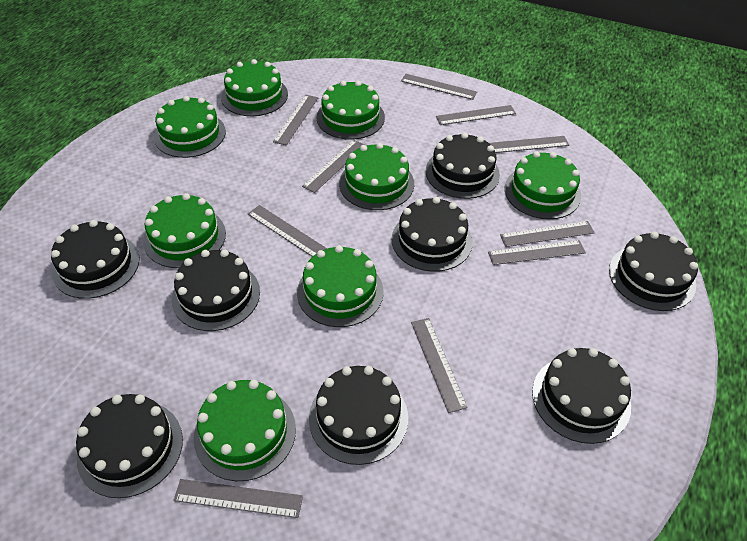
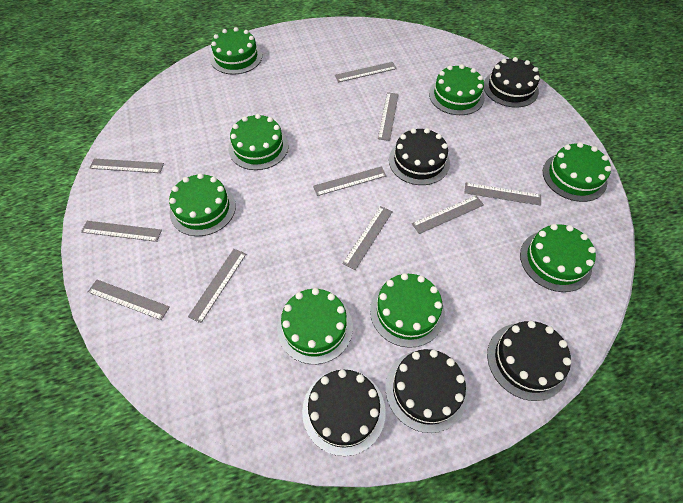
black cake: 8 -> 5

